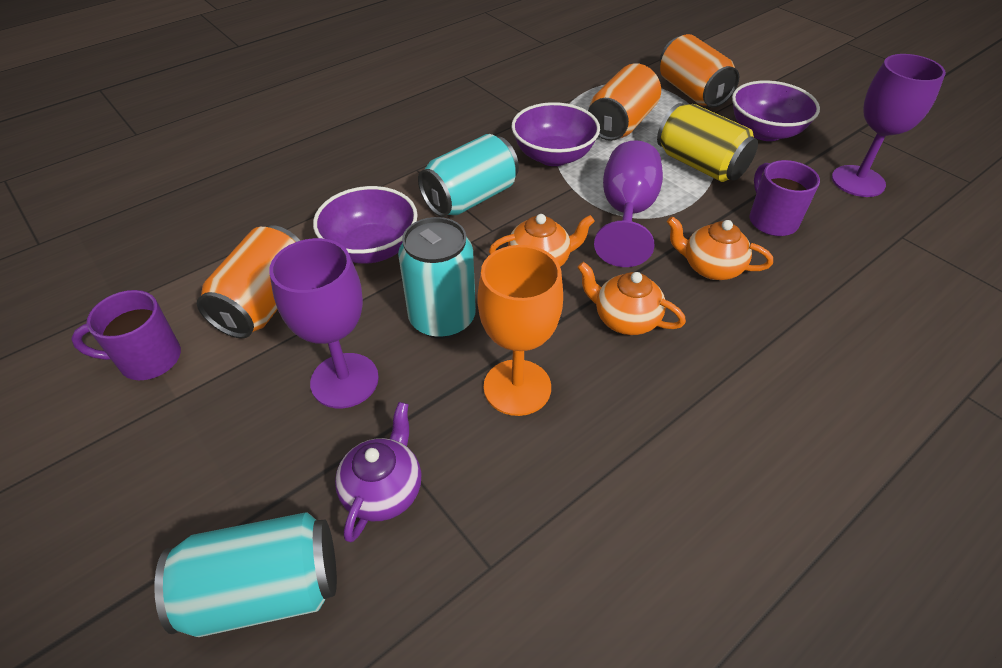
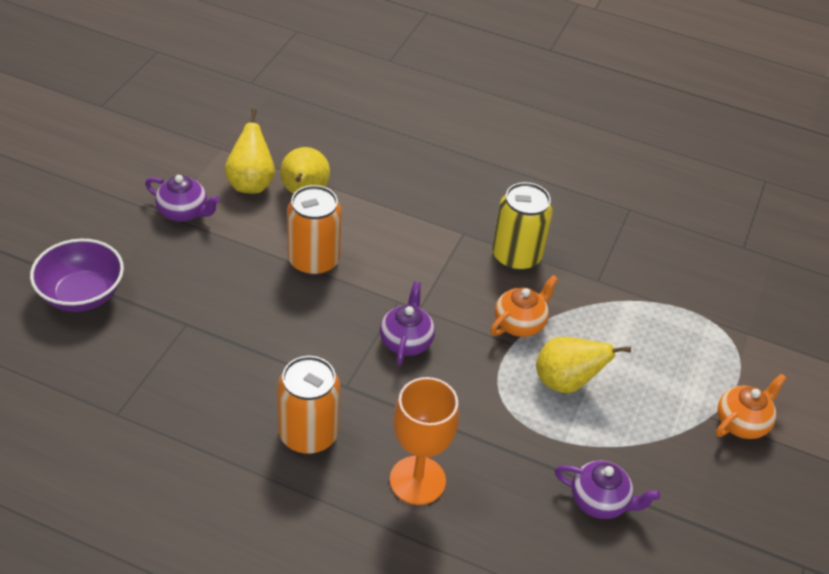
orange can: 3 -> 2
orange teapot: 3 -> 2
purple bowl: 3 -> 1
purple goblet: 3 -> 0
purple mug: 2 -> 0
purple teapot: 1 -> 3
turquoise can: 3 -> 0
yellow pear: 0 -> 3

